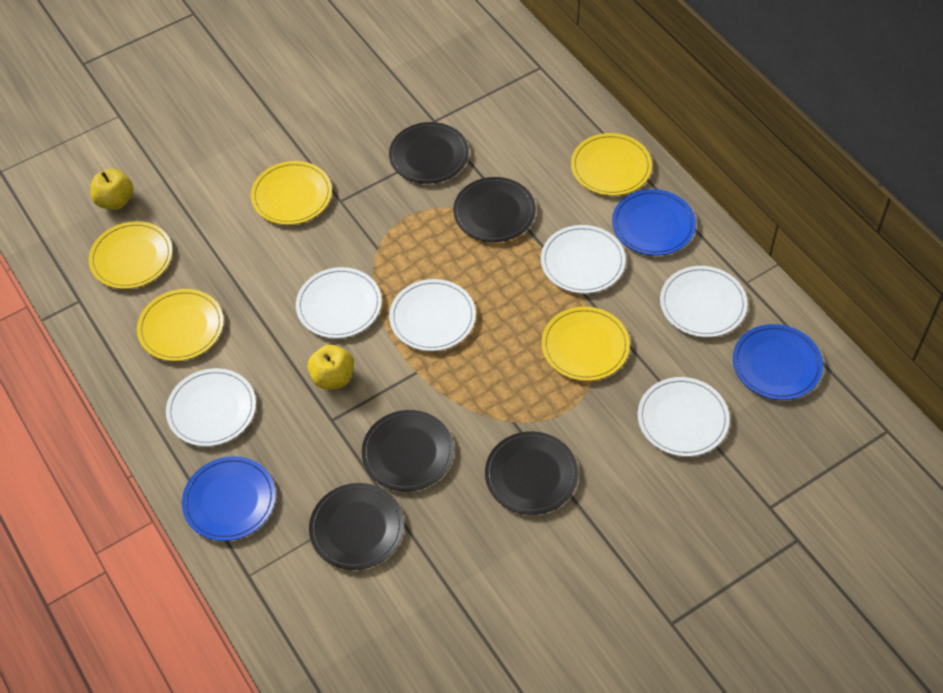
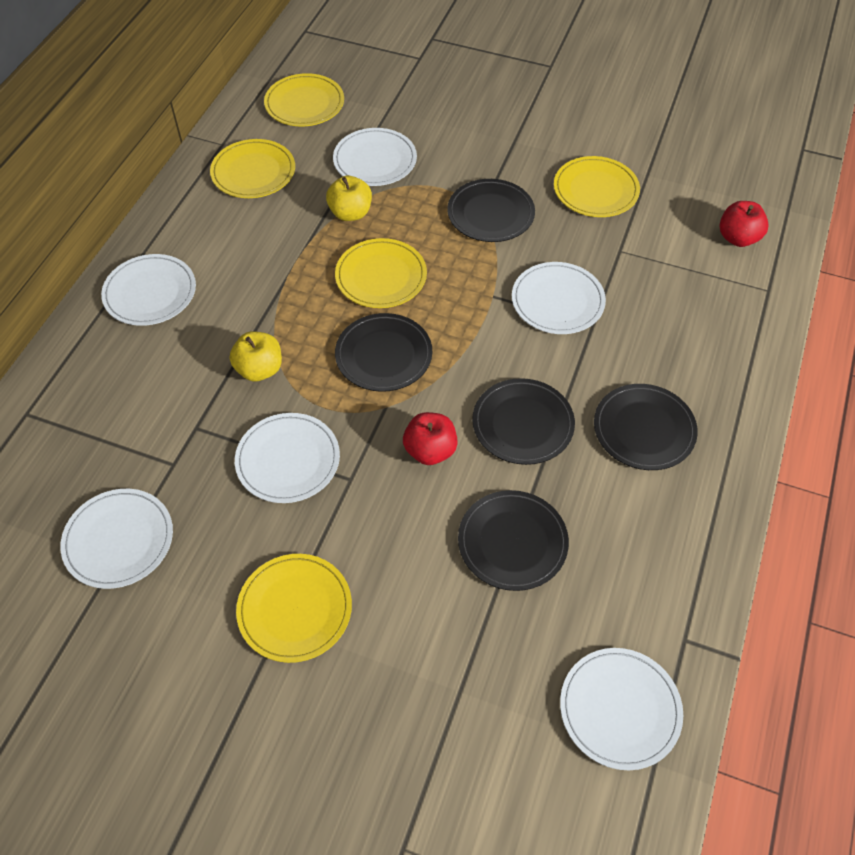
blue plate: 3 -> 0
red apple: 0 -> 2

